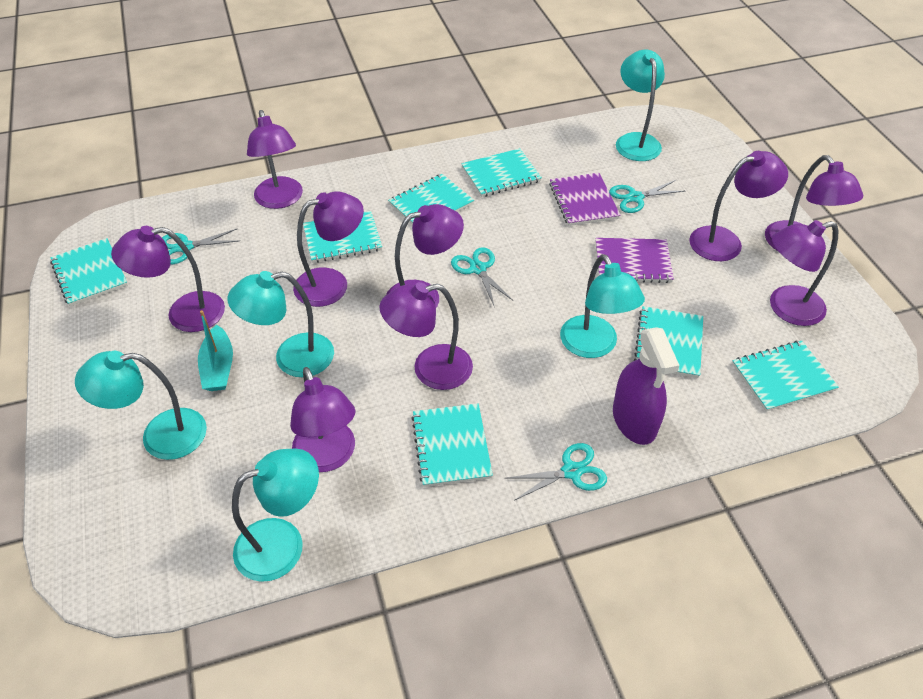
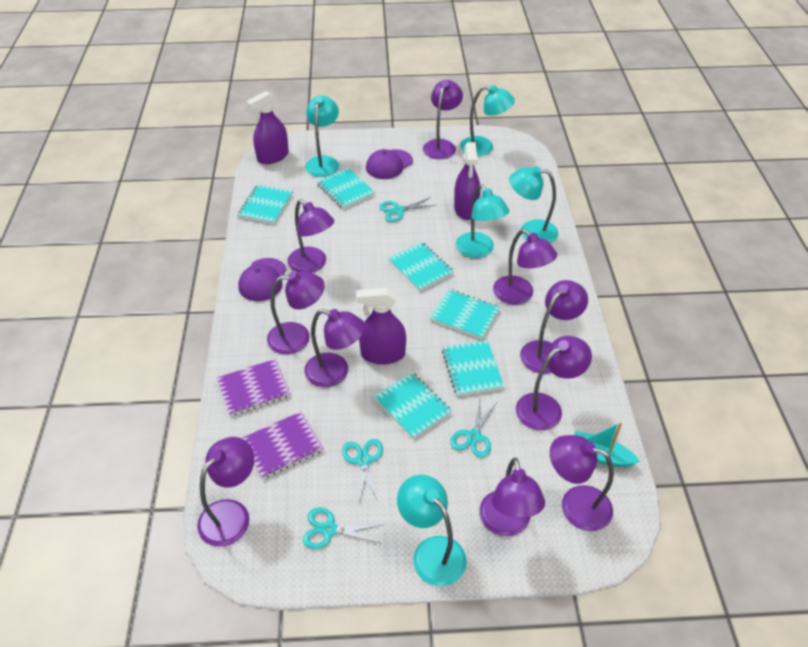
purple cap: 0 -> 2
purple lamp: 9 -> 10
purple spray bottle: 1 -> 3
turquoise notebook: 7 -> 6

